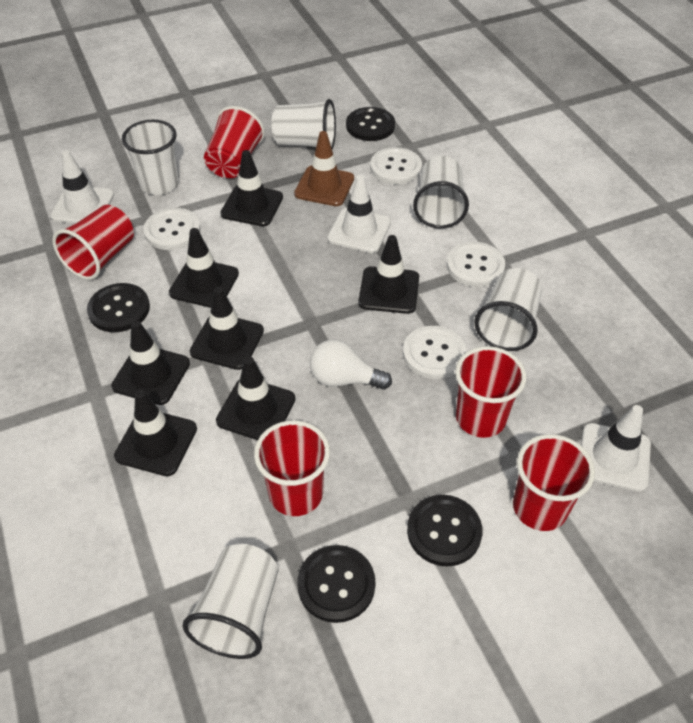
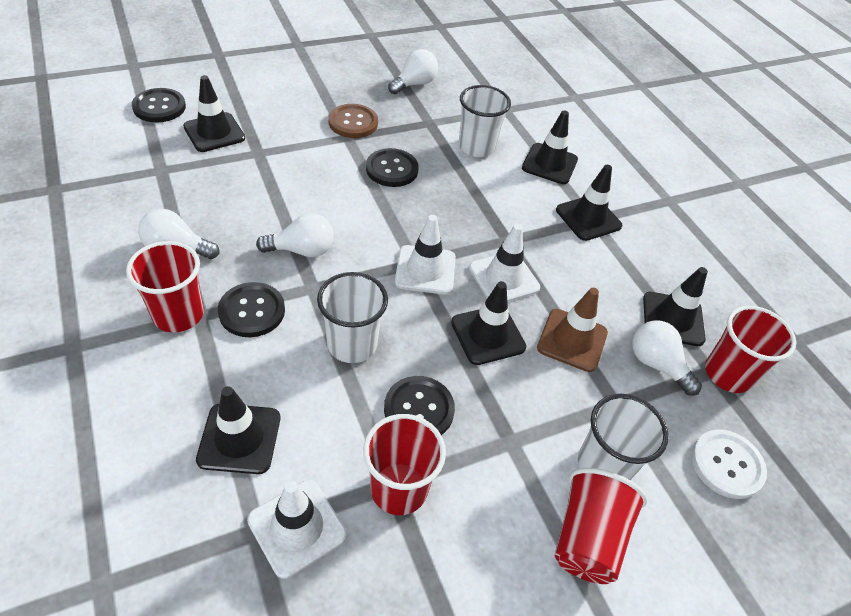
black traffic cone: 7 -> 6
brown button: 0 -> 1
red cup: 5 -> 4
white button: 4 -> 1
white cup: 5 -> 3
white light bulb: 1 -> 4

